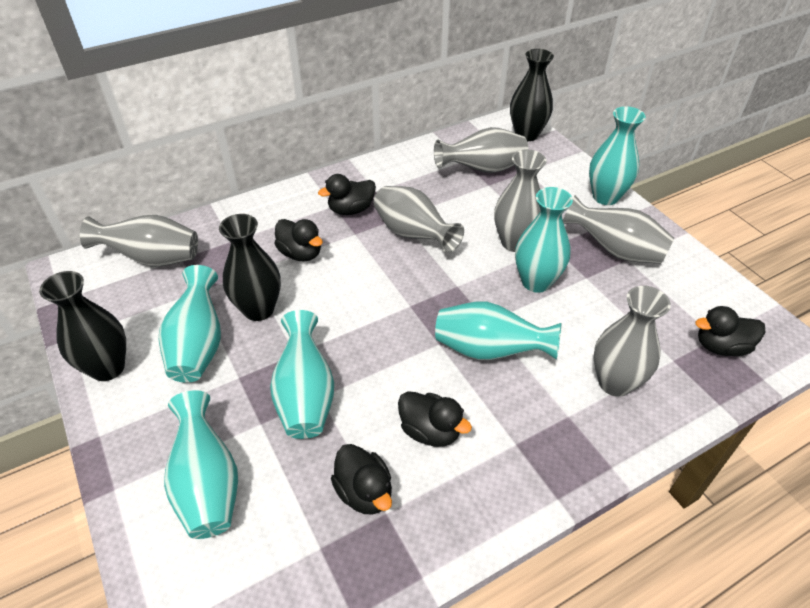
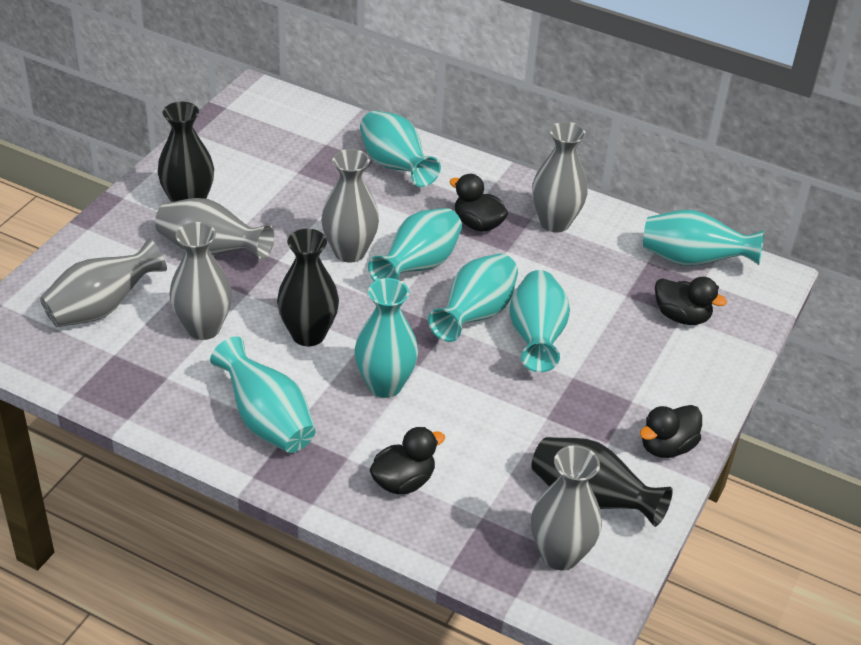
black duck: 5 -> 4
turquoise vase: 6 -> 7

